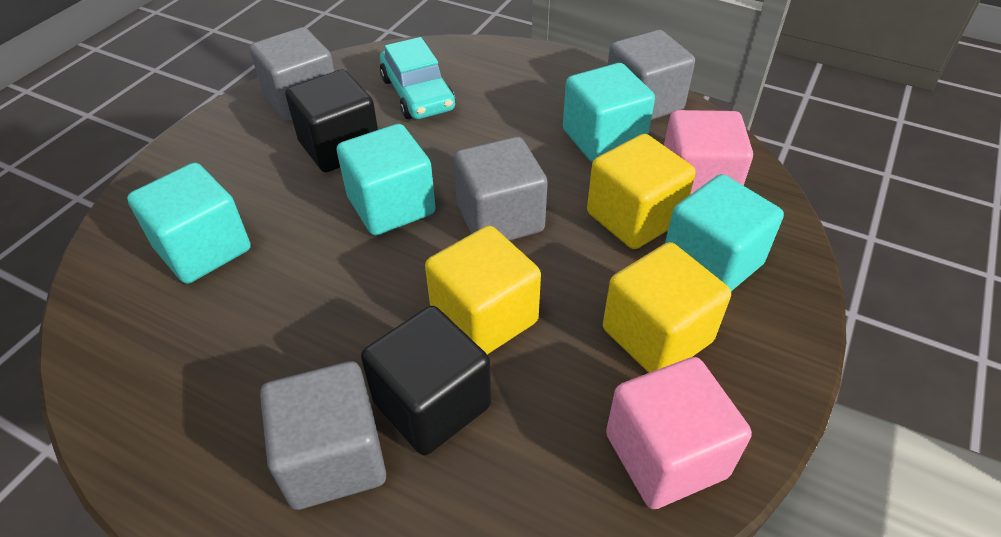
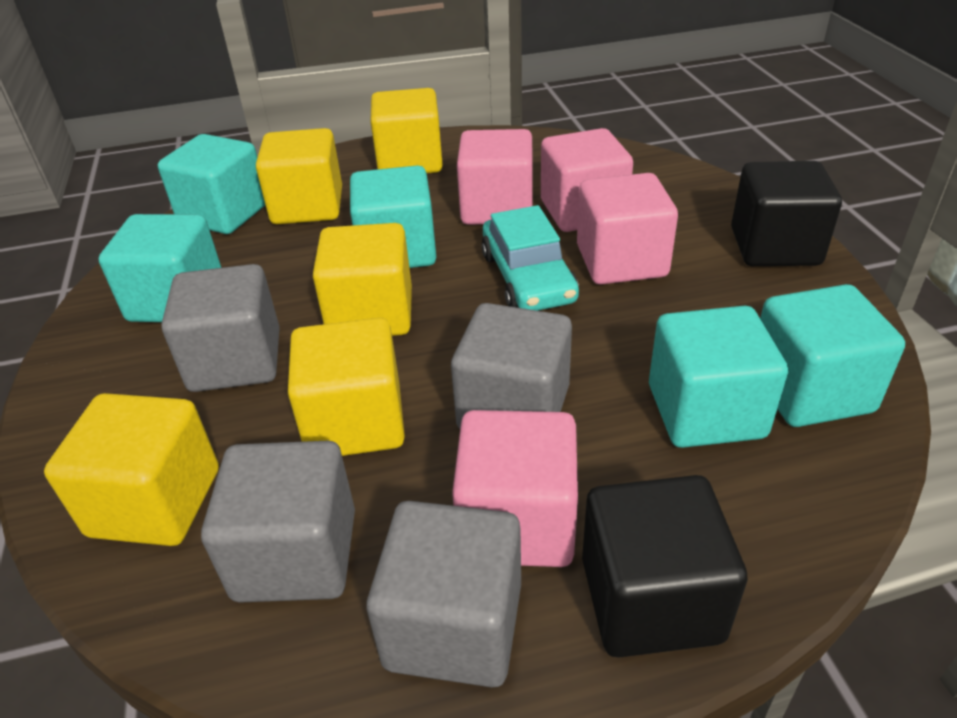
pink cube: 2 -> 4
turquoise cube: 4 -> 5
yellow cube: 3 -> 5

